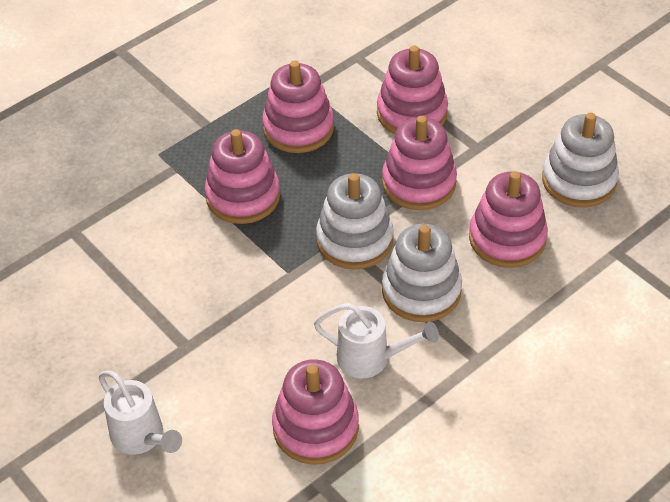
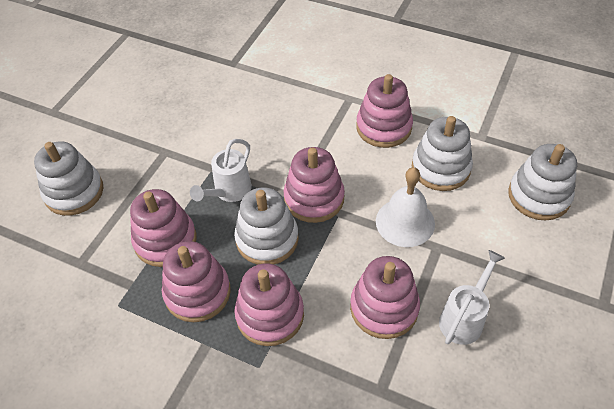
white bell: 0 -> 1
white stacking toy: 3 -> 4

